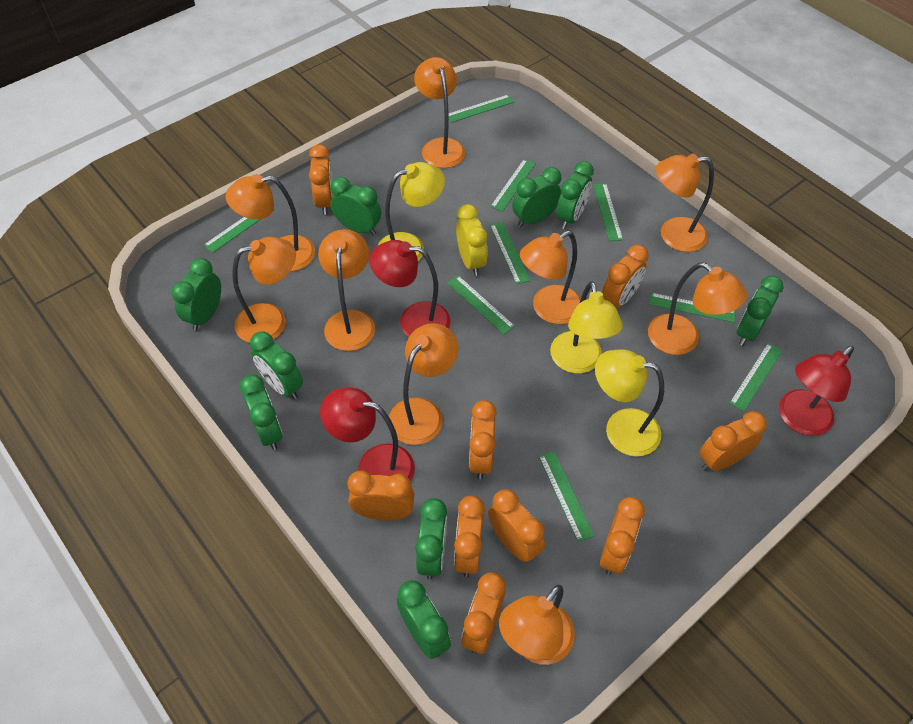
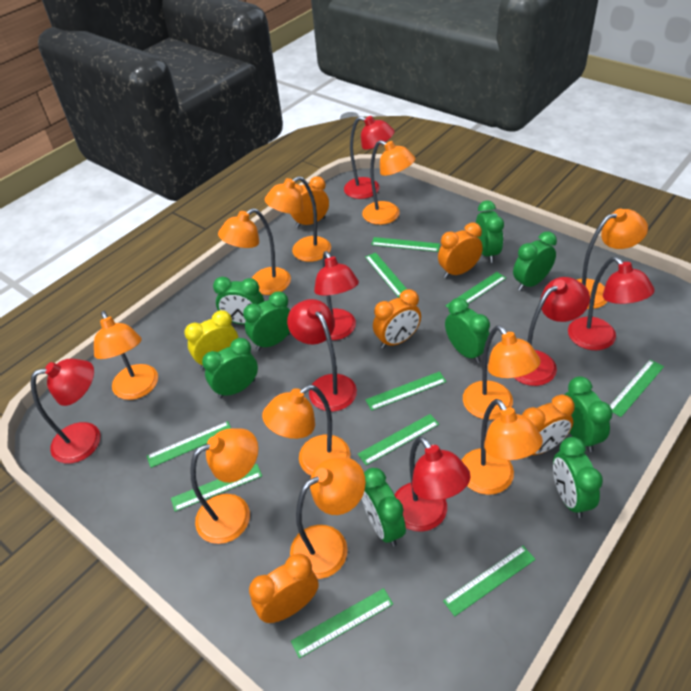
green ruler: 9 -> 10
orange clock: 9 -> 5
orange lamp: 9 -> 10
red lamp: 3 -> 7
yellow lamp: 3 -> 0

